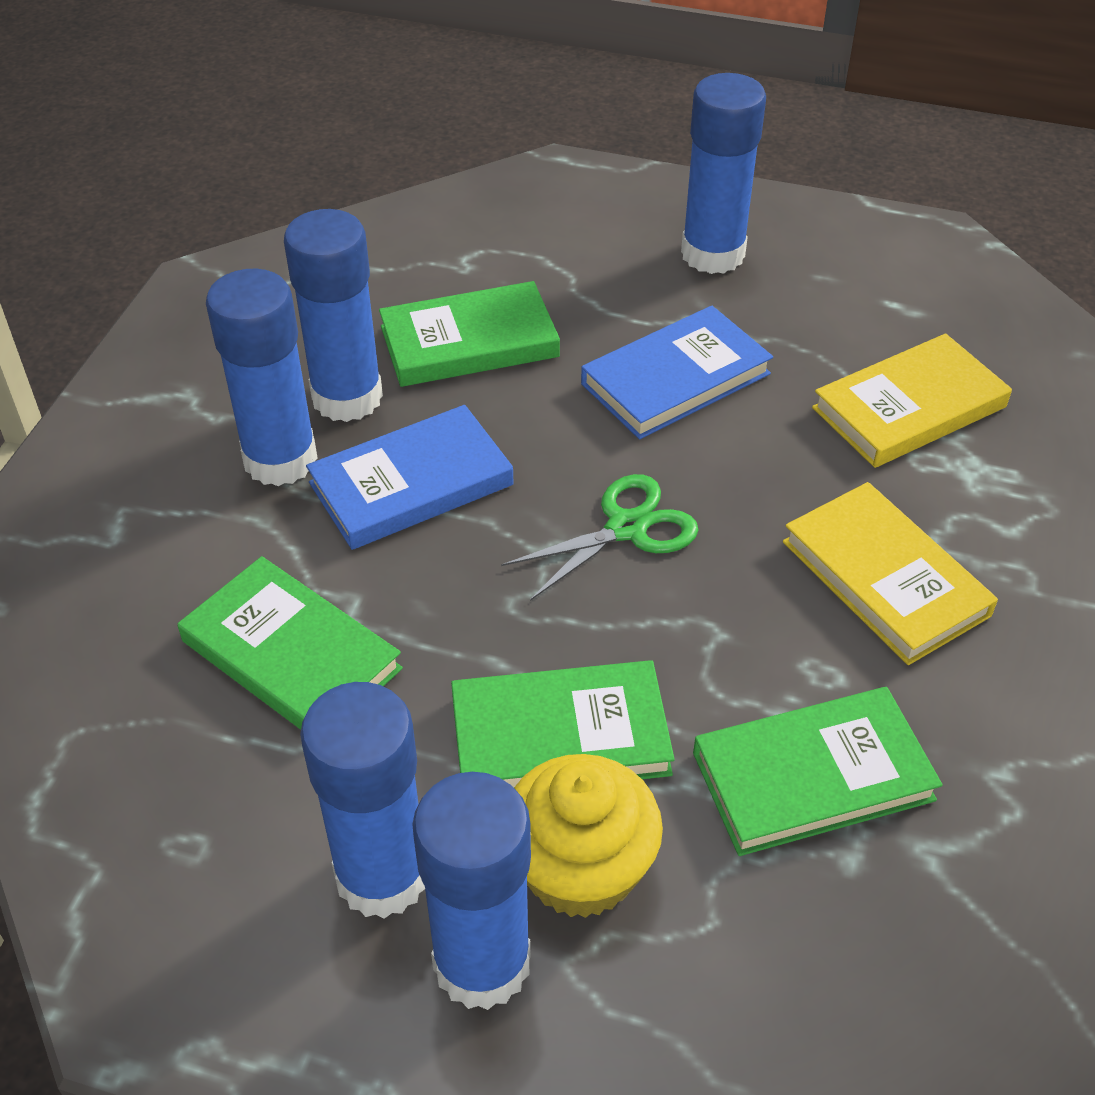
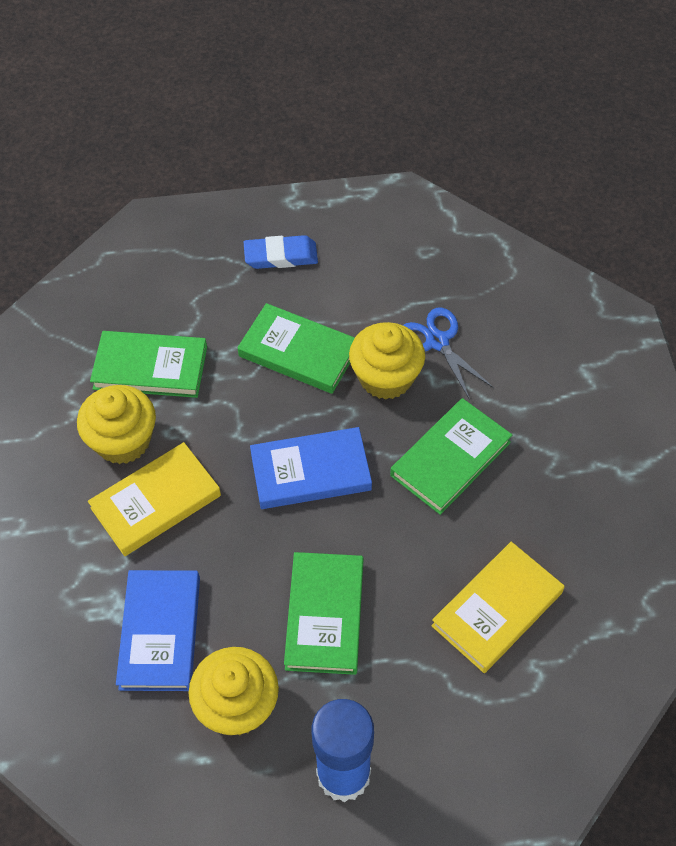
blue eraser: 0 -> 1
blue glue stick: 5 -> 1
blue scissors: 0 -> 1
green scissors: 1 -> 0
yellow cupcake: 1 -> 3

